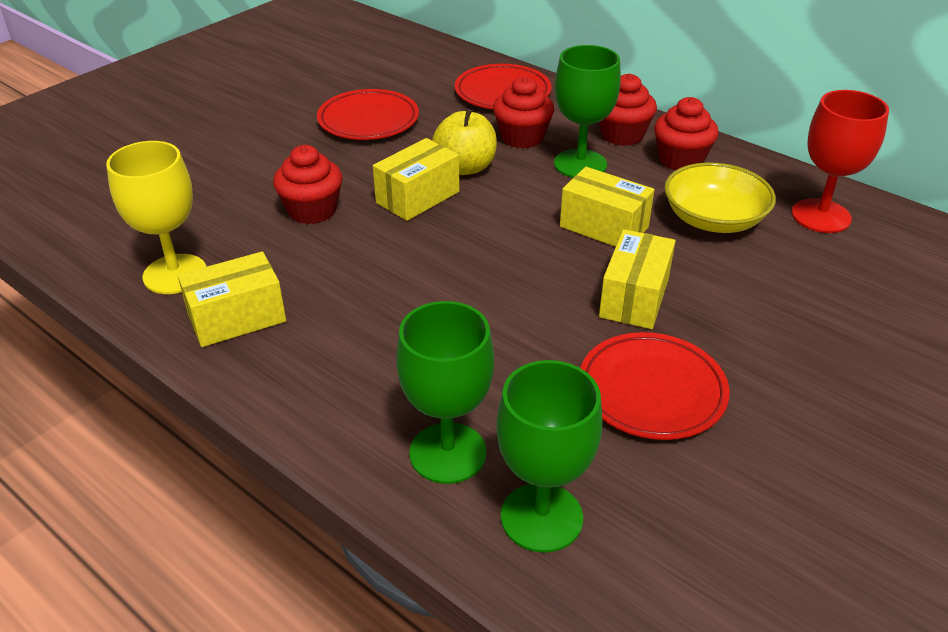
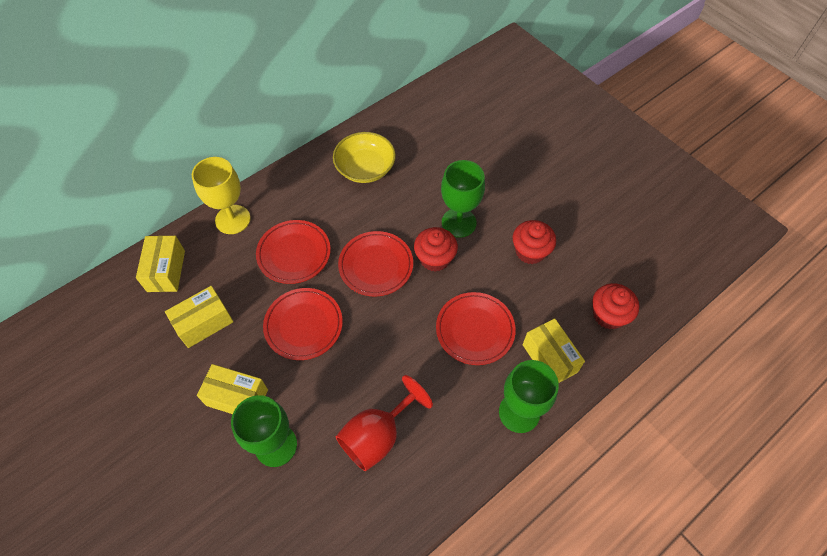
red cupcake: 4 -> 3
red plate: 3 -> 4
yellow apple: 1 -> 0

